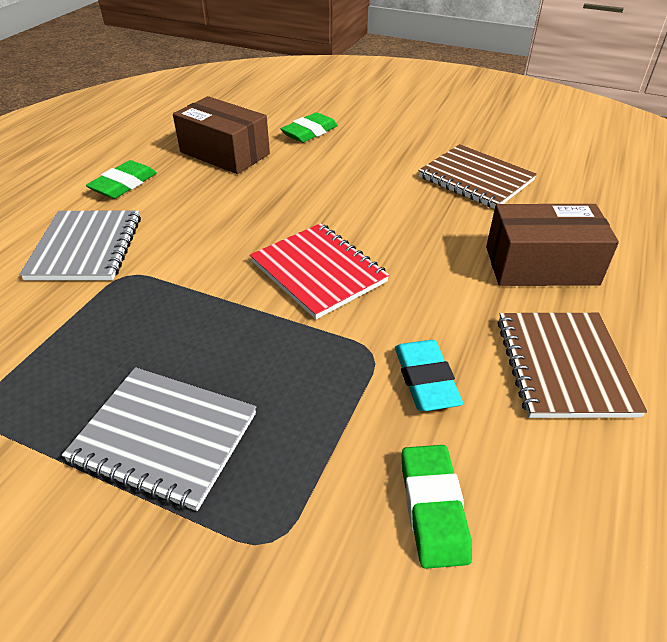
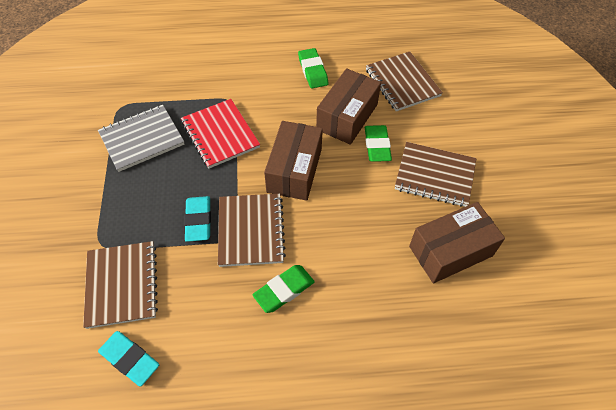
brown box: 2 -> 3
brown notebook: 2 -> 4
grey notebook: 2 -> 1
turquoise eraser: 1 -> 2

